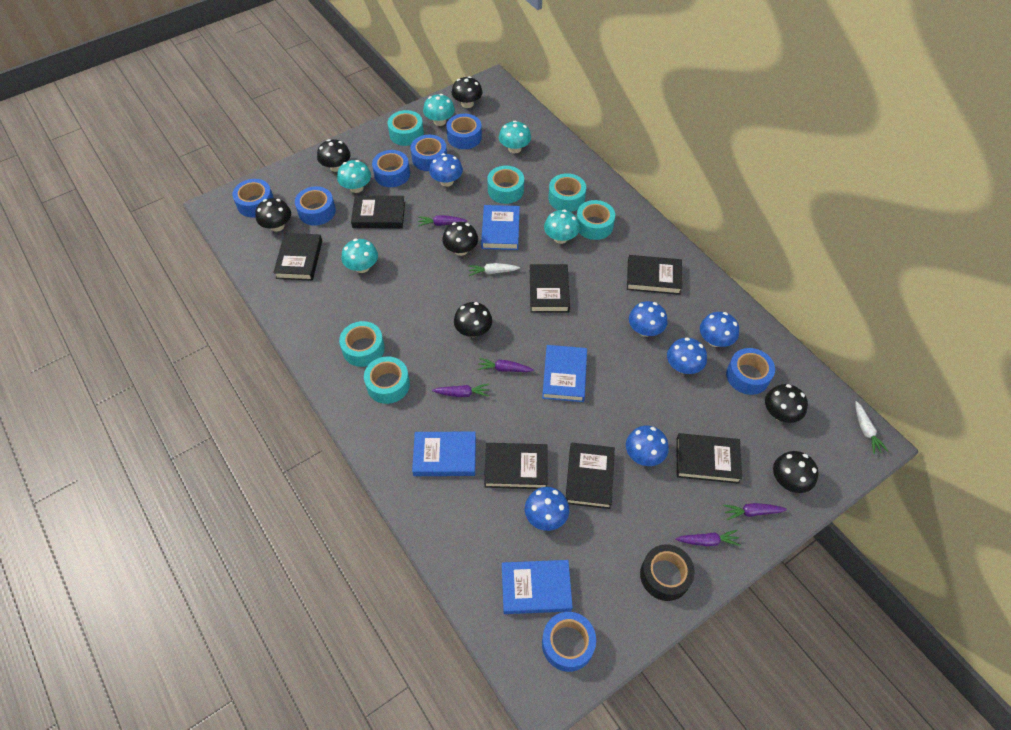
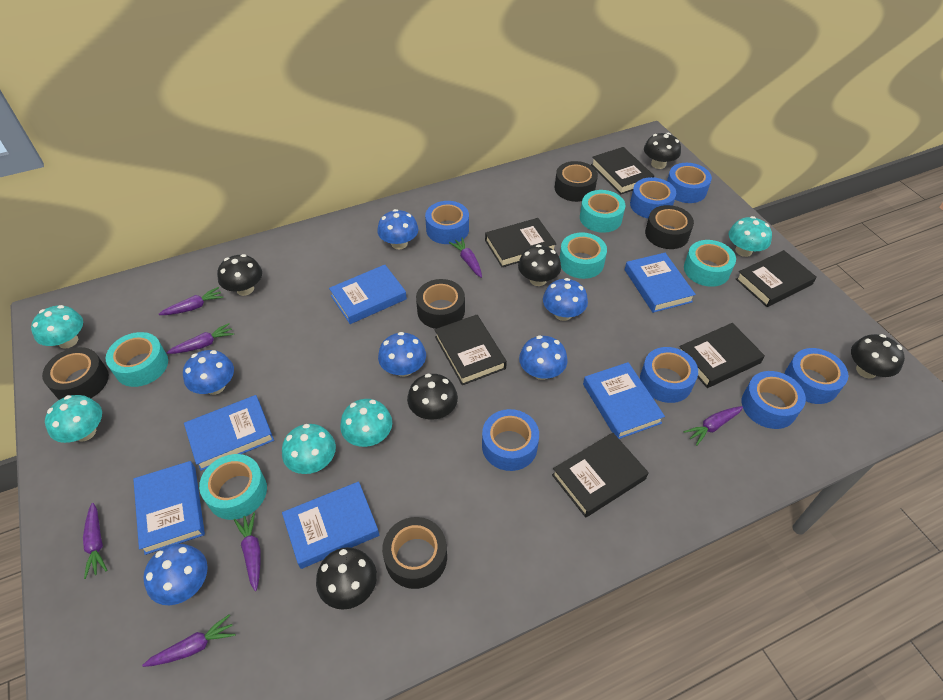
black book: 7 -> 6
black mushroom: 7 -> 6
black tape: 1 -> 5
blue book: 4 -> 6
purple carrot: 5 -> 7
turquoise tape: 6 -> 5
white carrot: 2 -> 0

